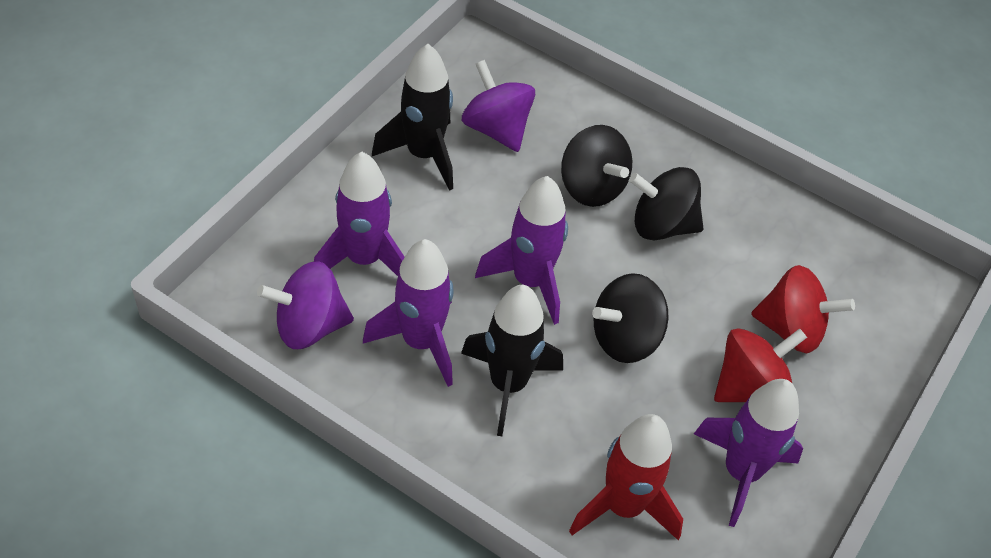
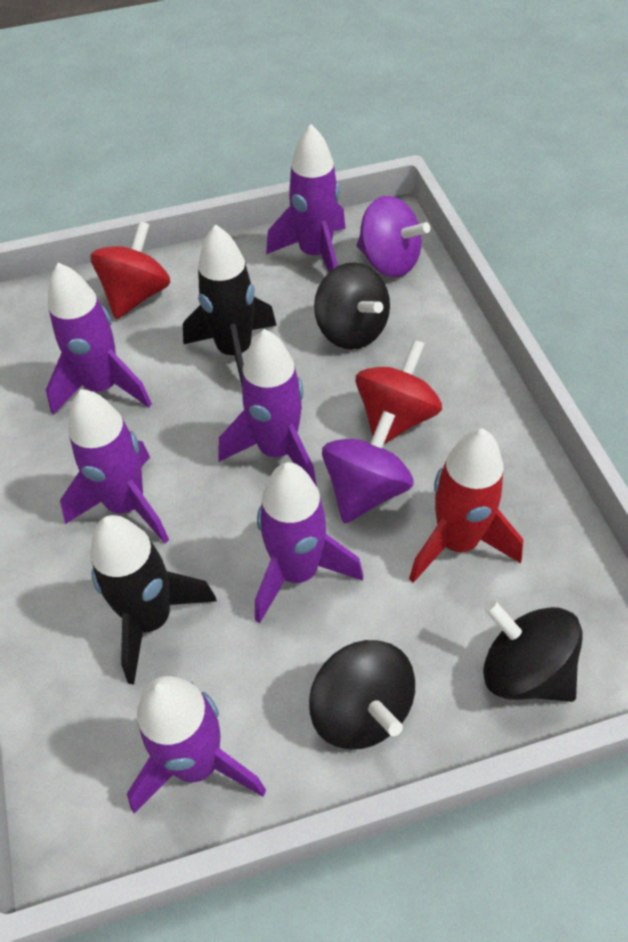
purple rocket: 4 -> 6

